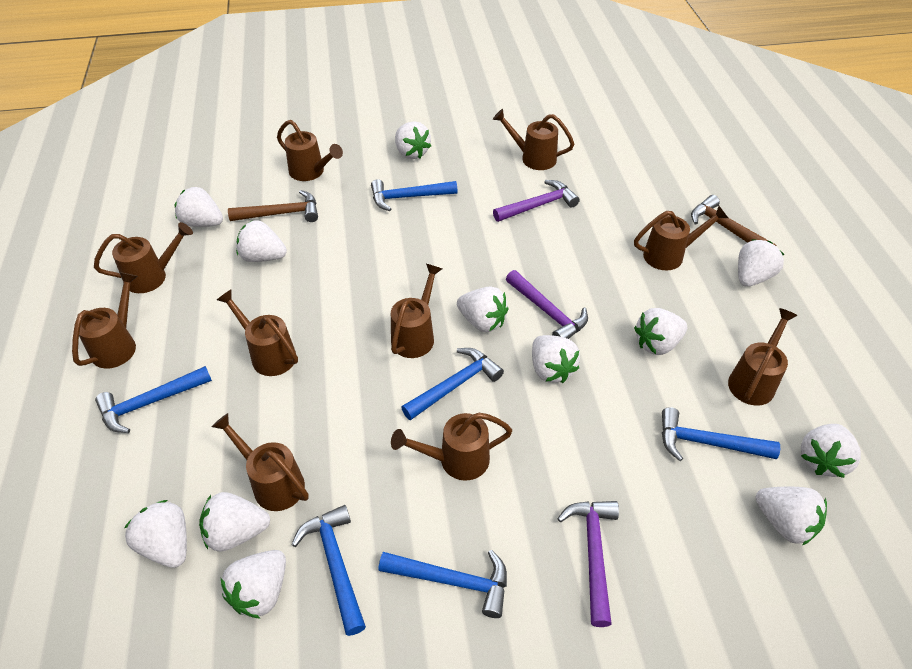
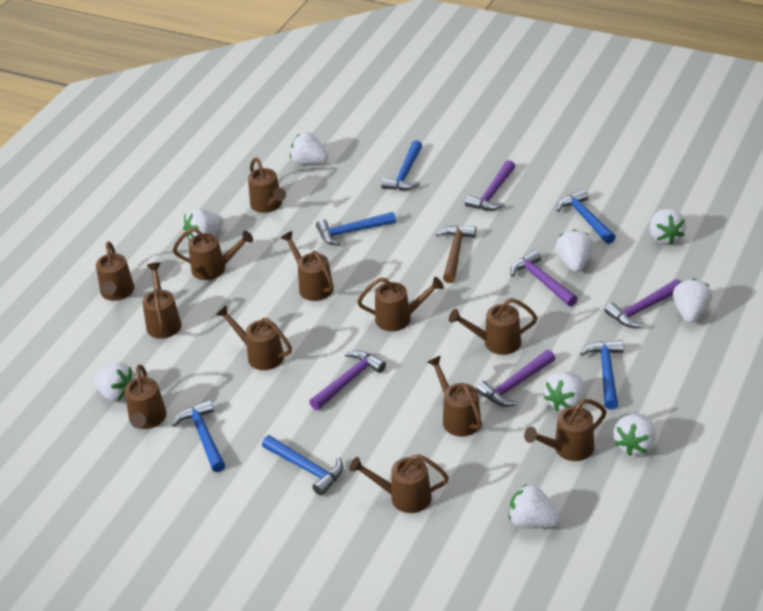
brown hammer: 2 -> 1
brown watering can: 10 -> 12
purple hammer: 3 -> 5
white strawberry: 12 -> 9

